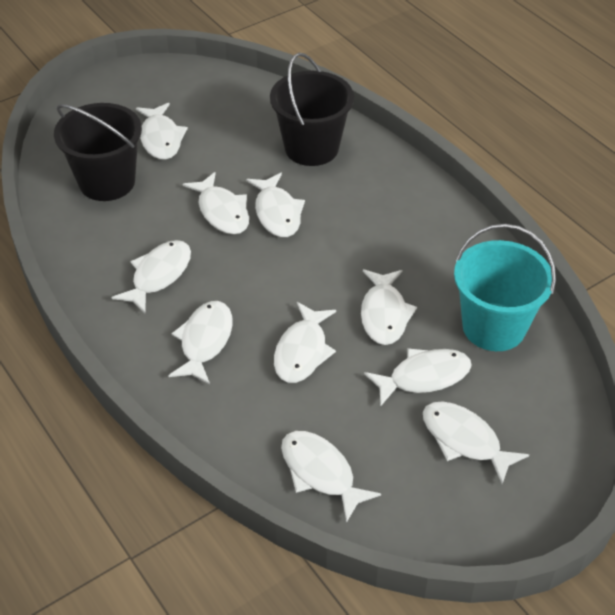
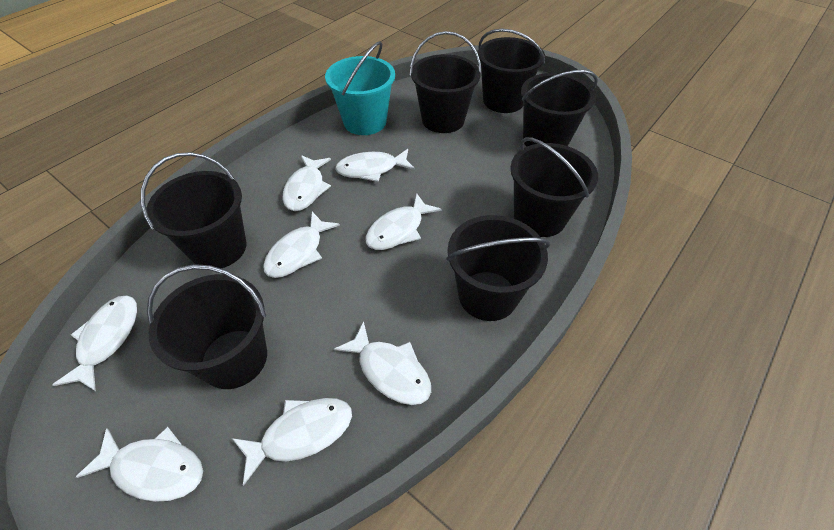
black bucket: 2 -> 7
white fish: 10 -> 8

